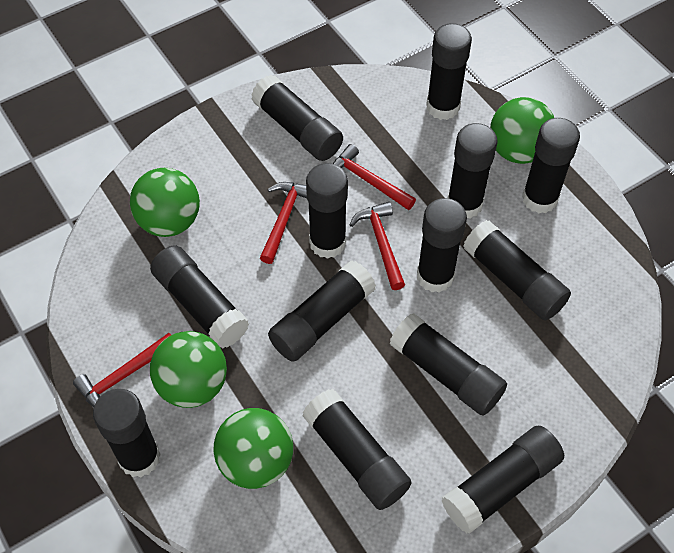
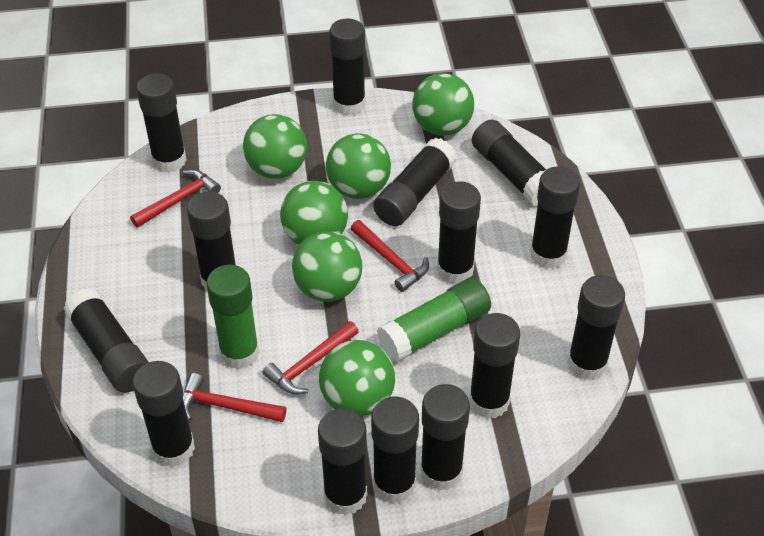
black glue stick: 13 -> 14
green ball: 4 -> 6
green glue stick: 0 -> 2

